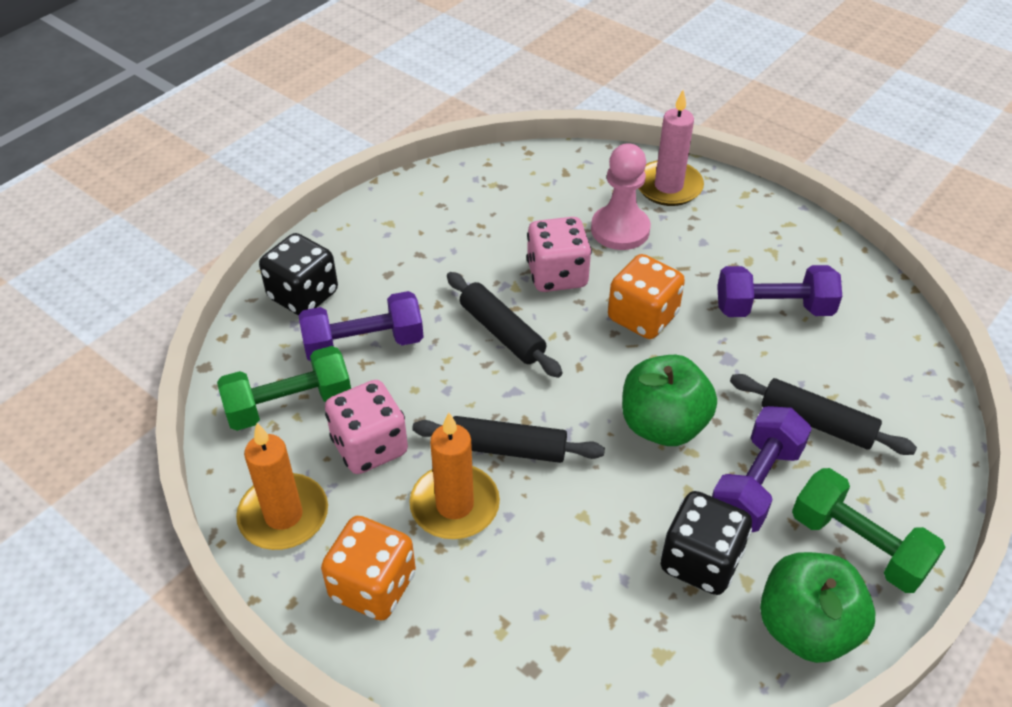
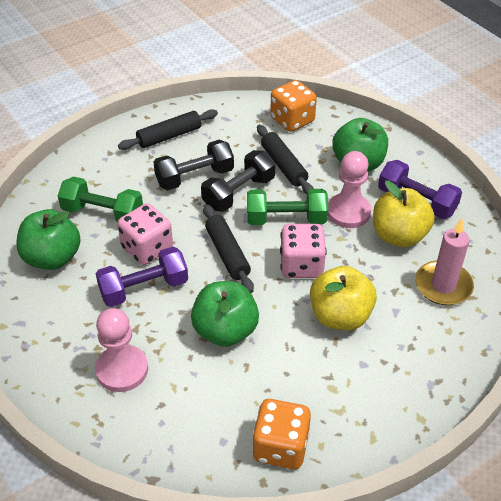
black dice: 2 -> 0
black dumbbell: 0 -> 2
green apple: 2 -> 3
orange candle: 2 -> 0
pink pawn: 1 -> 2
purple dumbbell: 3 -> 2
yellow apple: 0 -> 2

